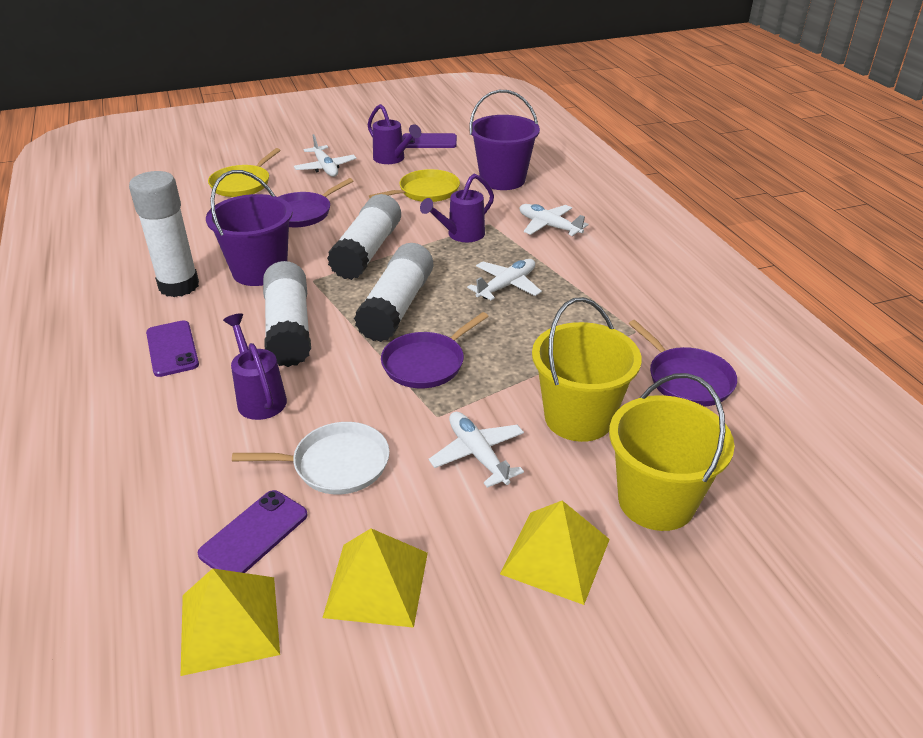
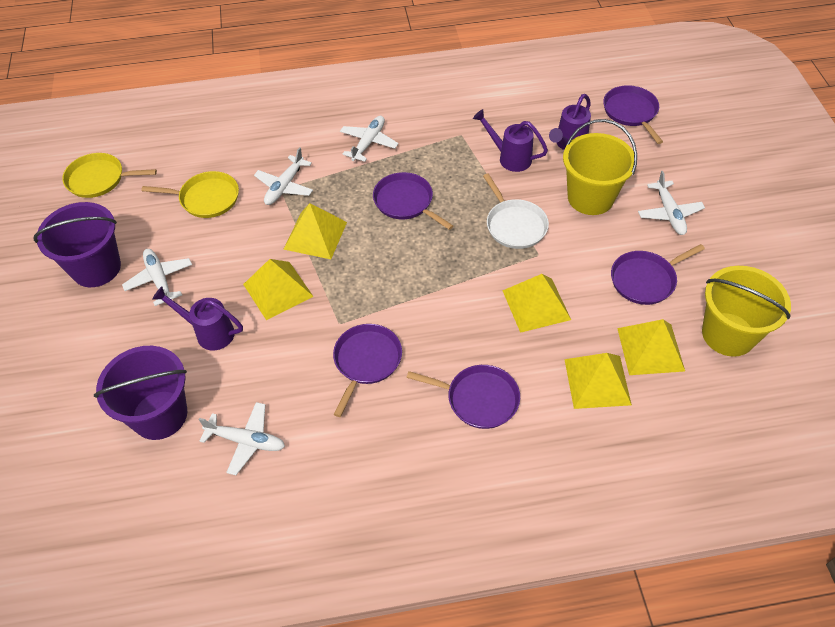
purple pan: 3 -> 5
purple phone: 3 -> 0
white glue stick: 4 -> 0
white plane: 4 -> 5
yellow pyramid: 3 -> 5

